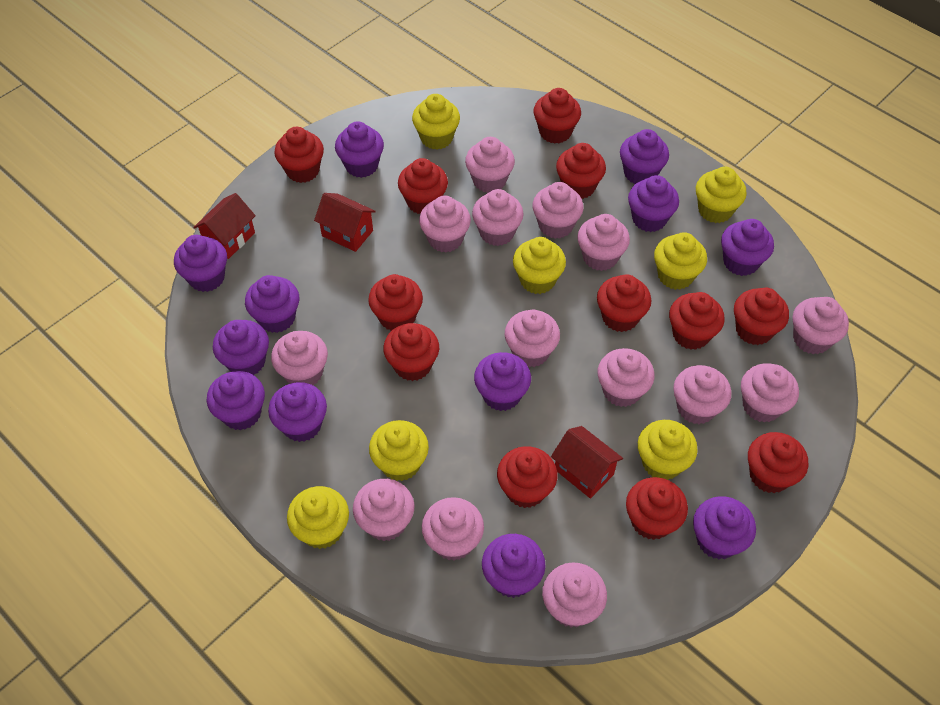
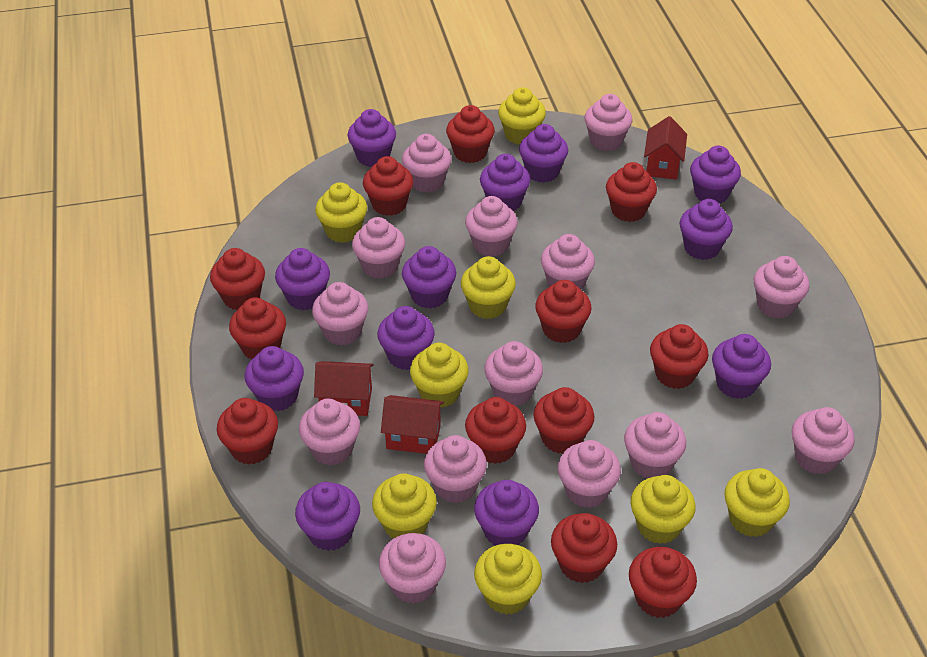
yellow cupcake: 7 -> 8

